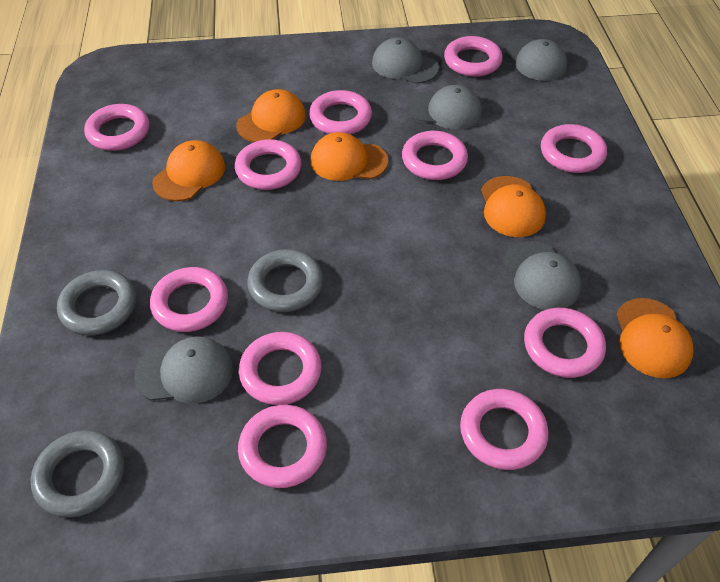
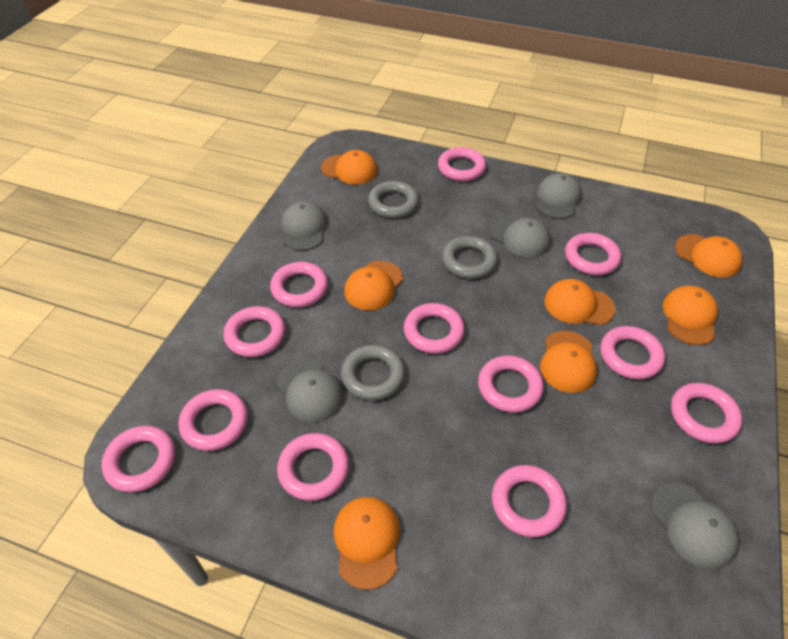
orange cap: 5 -> 7
pink ring: 11 -> 12

